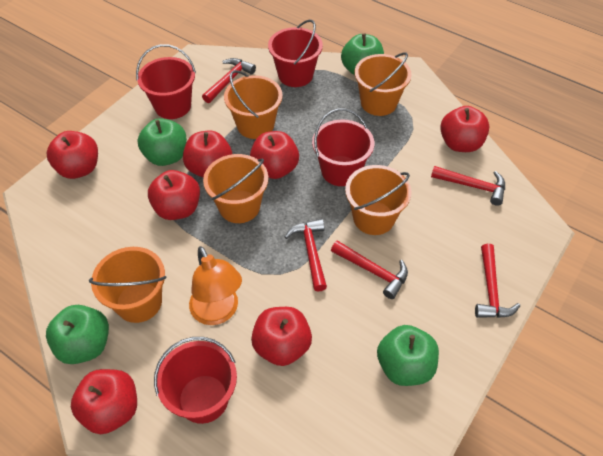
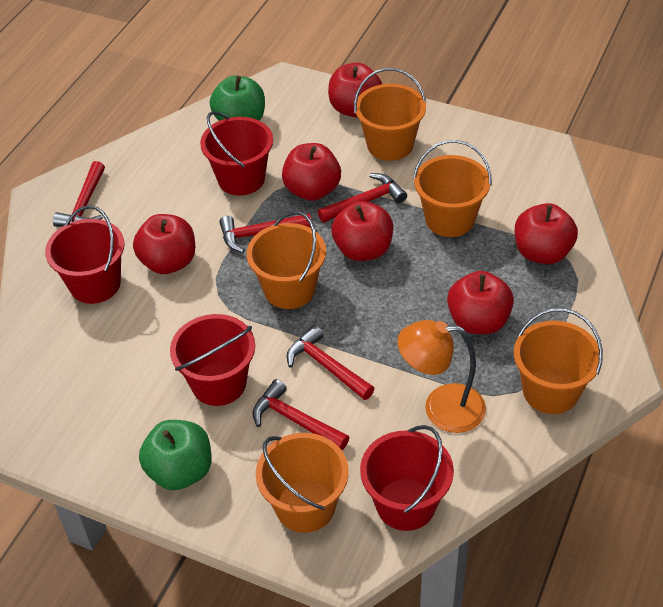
green apple: 4 -> 2
red apple: 7 -> 6

